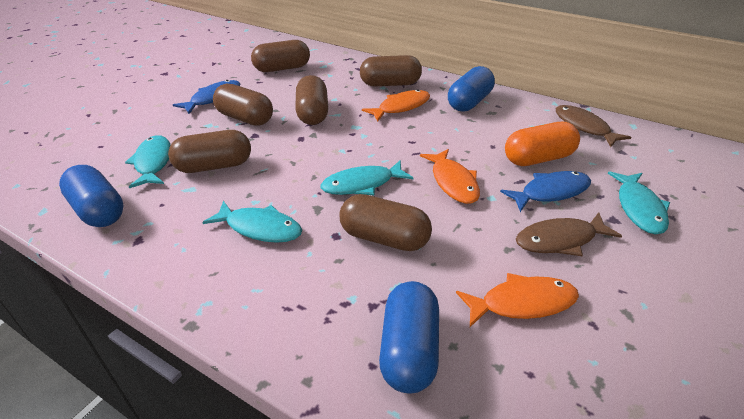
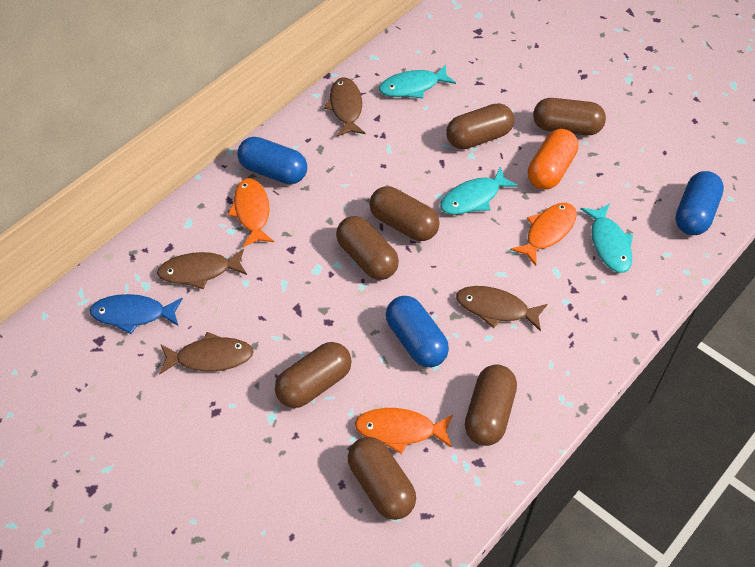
blue fish: 2 -> 1
brown capsule: 6 -> 7
brown fish: 2 -> 4
turquoise fish: 4 -> 3

